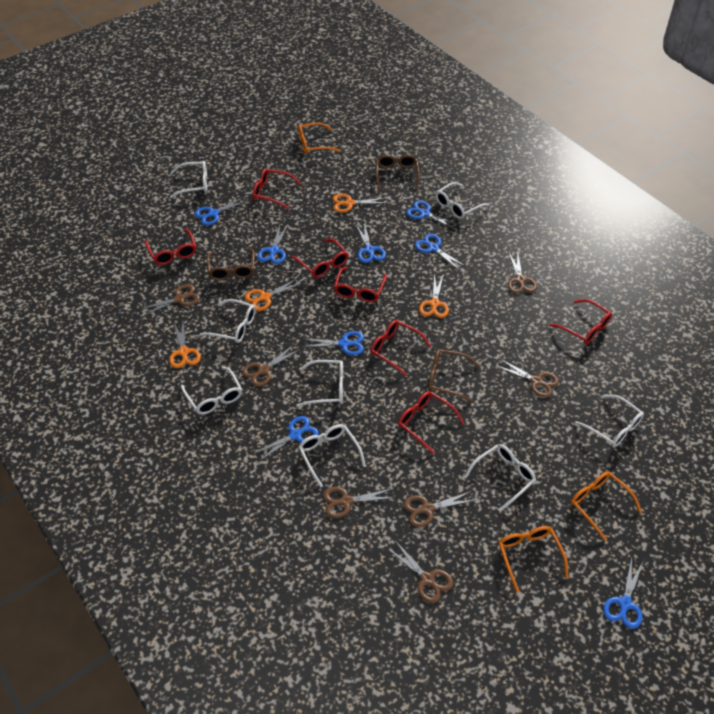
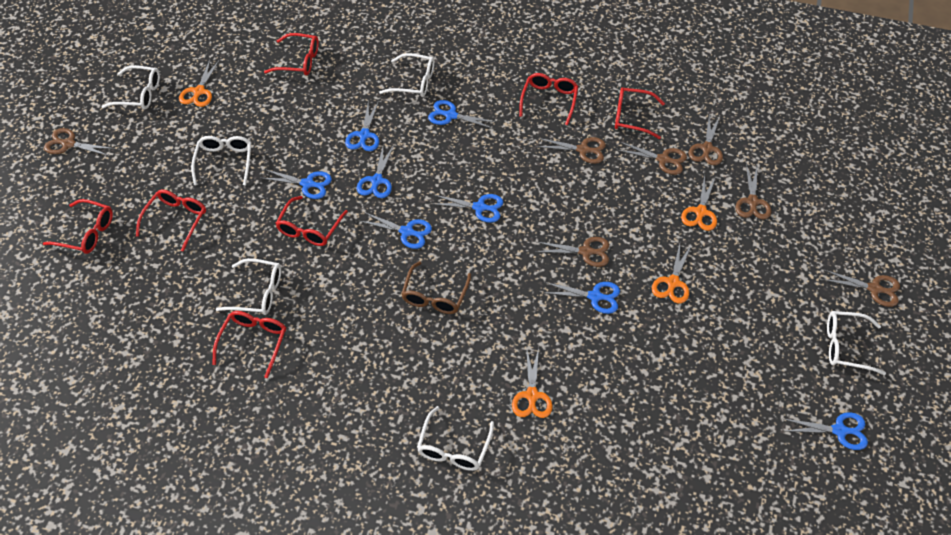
brown glasses: 3 -> 1
orange glasses: 3 -> 0
white glasses: 8 -> 6

